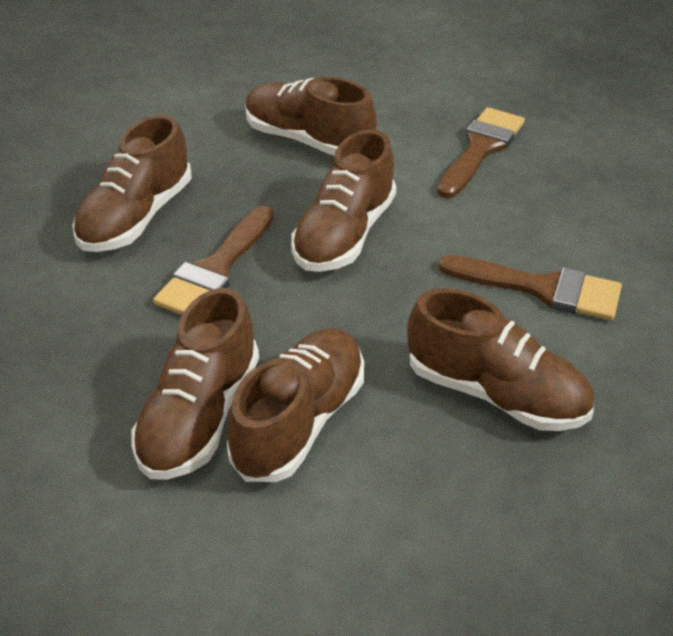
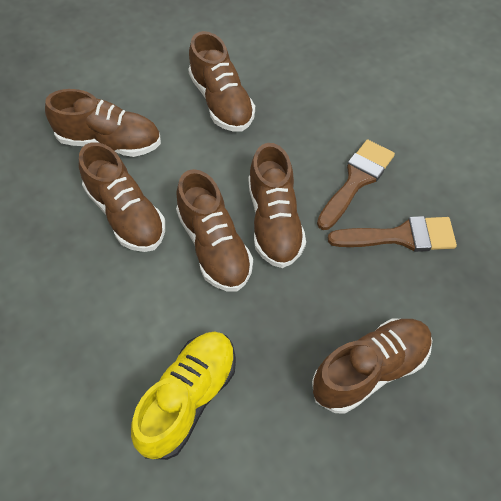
brown brush: 3 -> 2
yellow shoe: 0 -> 1

